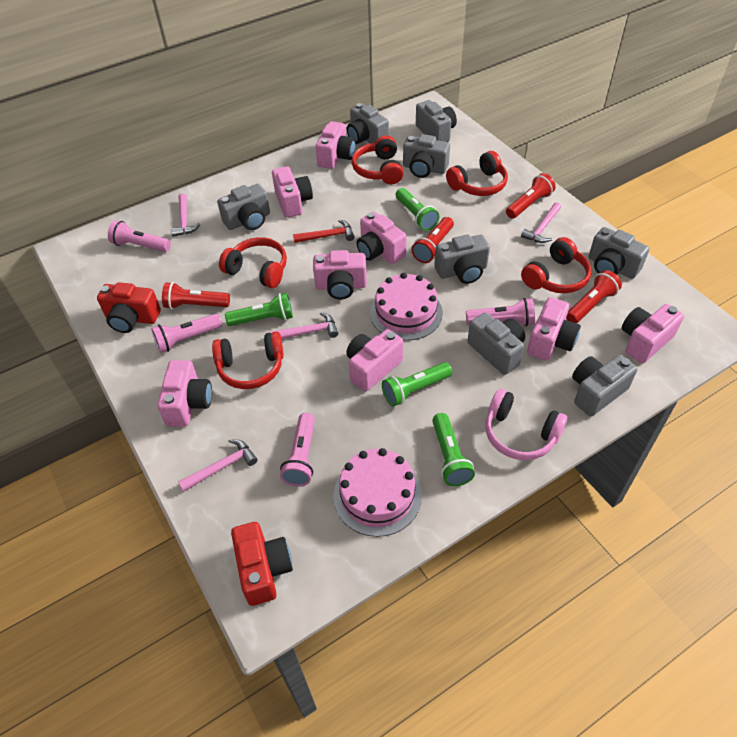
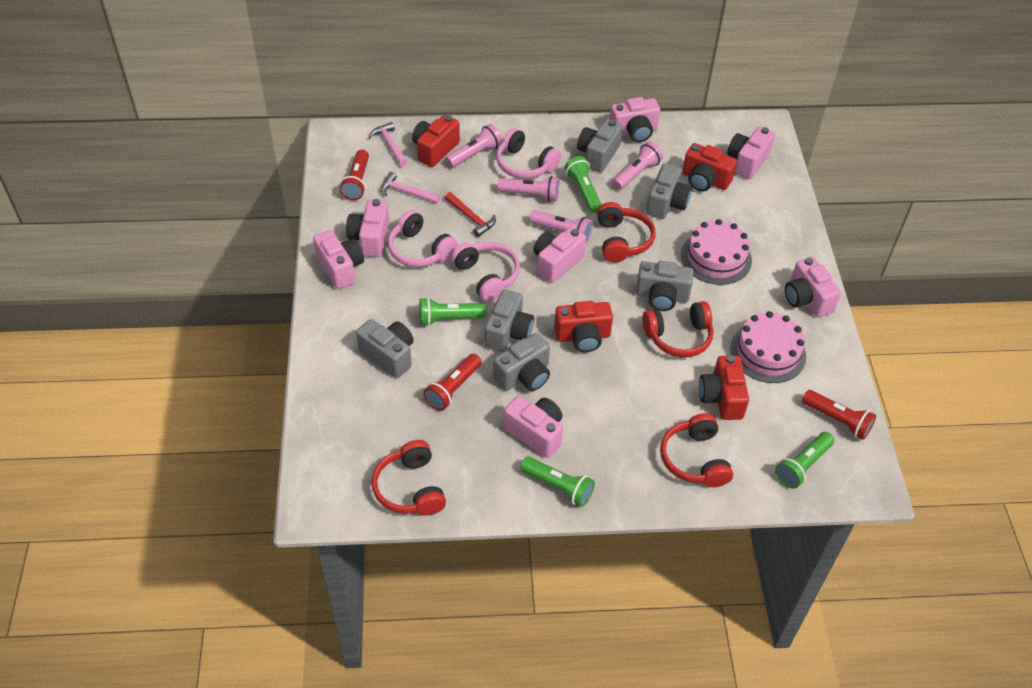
grey camera: 8 -> 6
pink camera: 8 -> 7
pink hammer: 4 -> 2
pink headphones: 1 -> 3
red camera: 2 -> 4
red flashlight: 4 -> 3
red headphones: 5 -> 4

